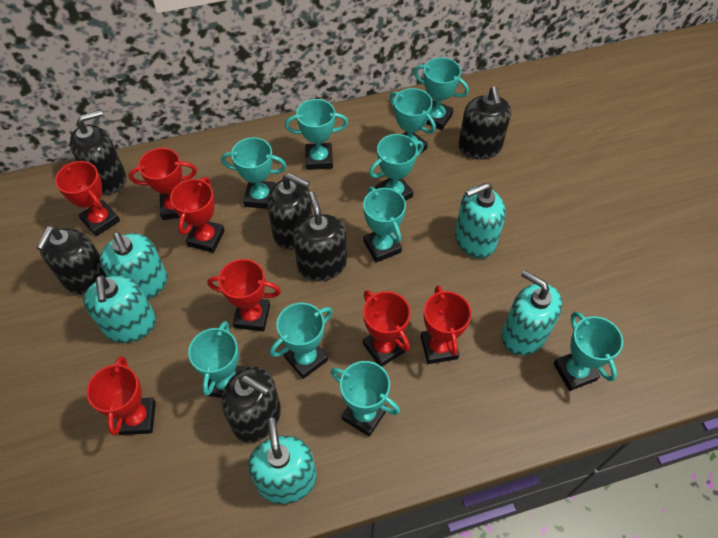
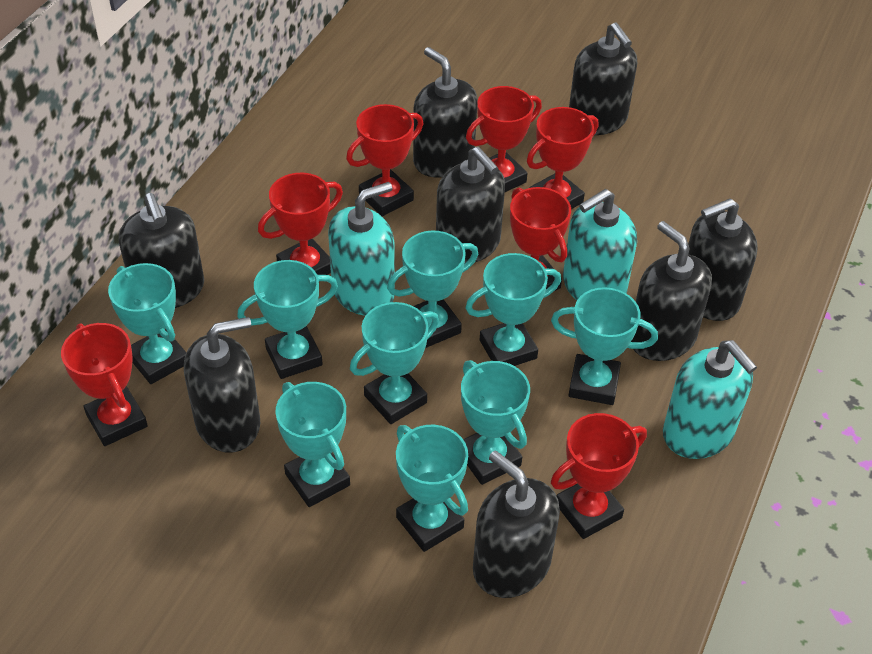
black soap dispenser: 6 -> 8
turquoise soap dispenser: 5 -> 3
turquoise trophy: 10 -> 9

